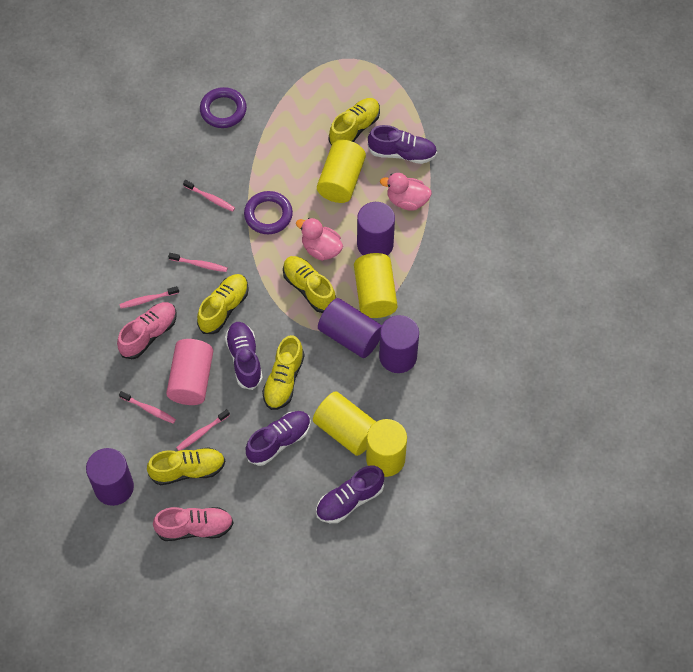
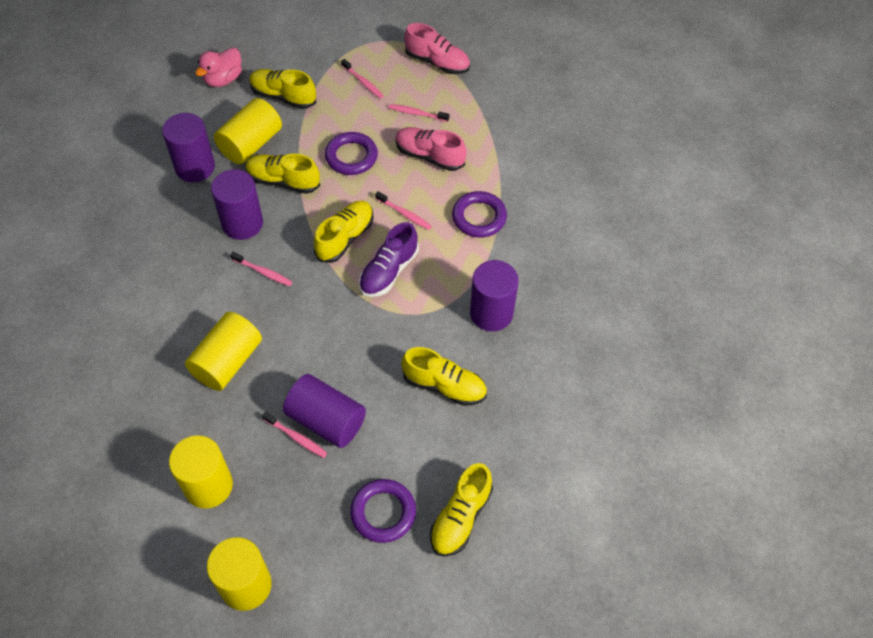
pink cylinder: 1 -> 0
pink duck: 2 -> 1
purple ring: 2 -> 3
purple shoe: 4 -> 1

